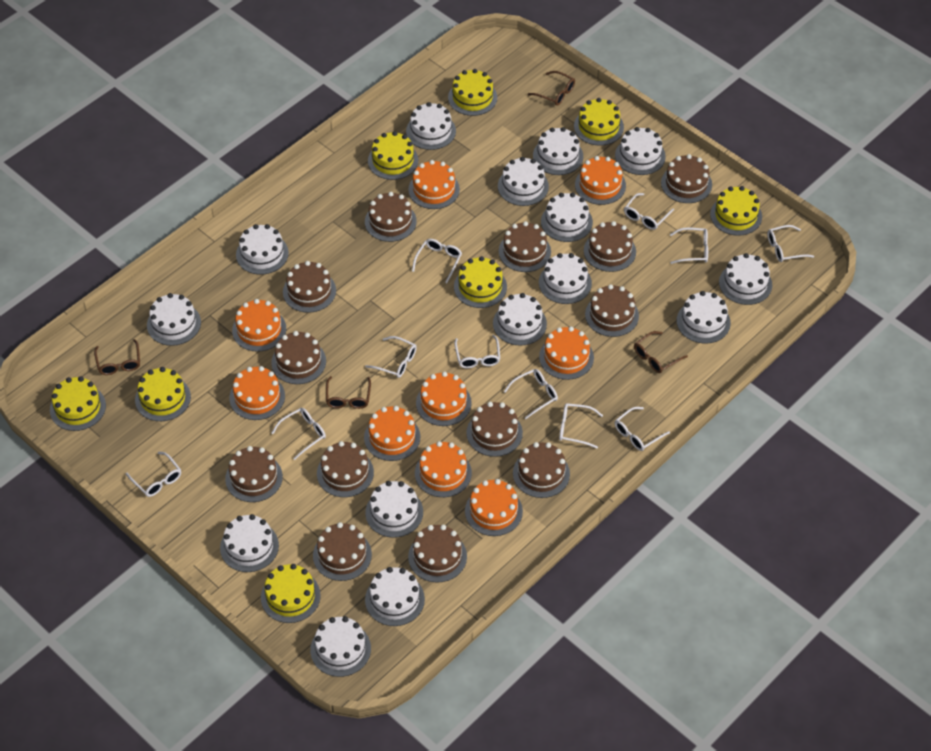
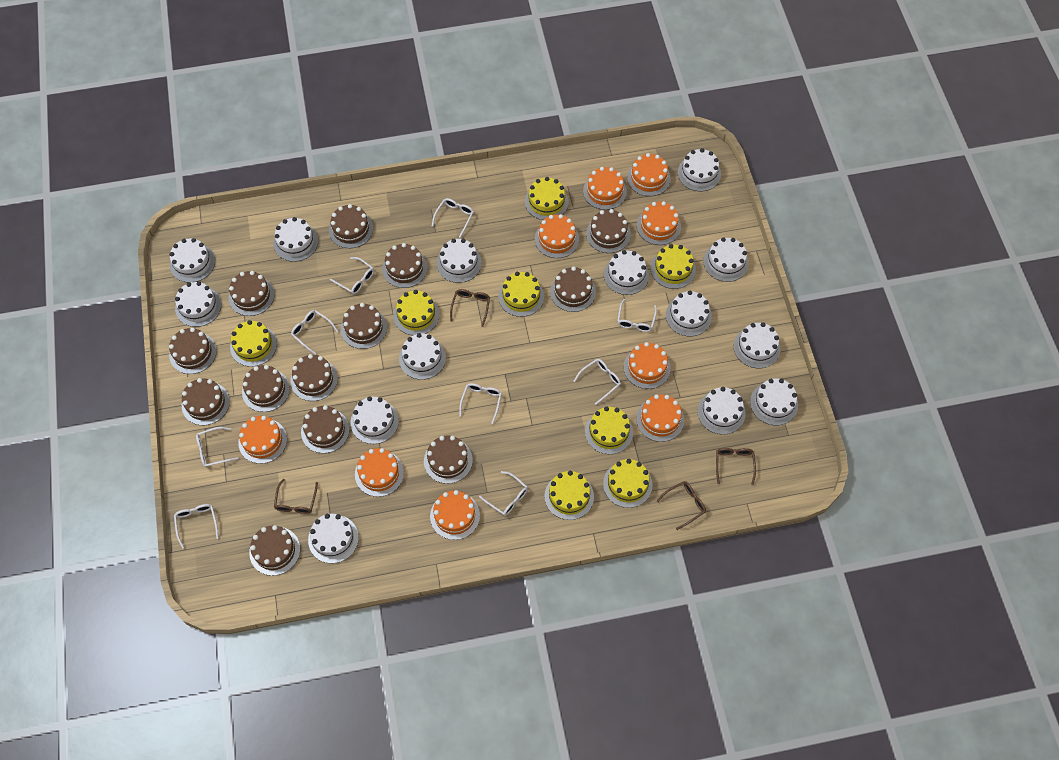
white cake: 15 -> 14
white glasses: 11 -> 9

